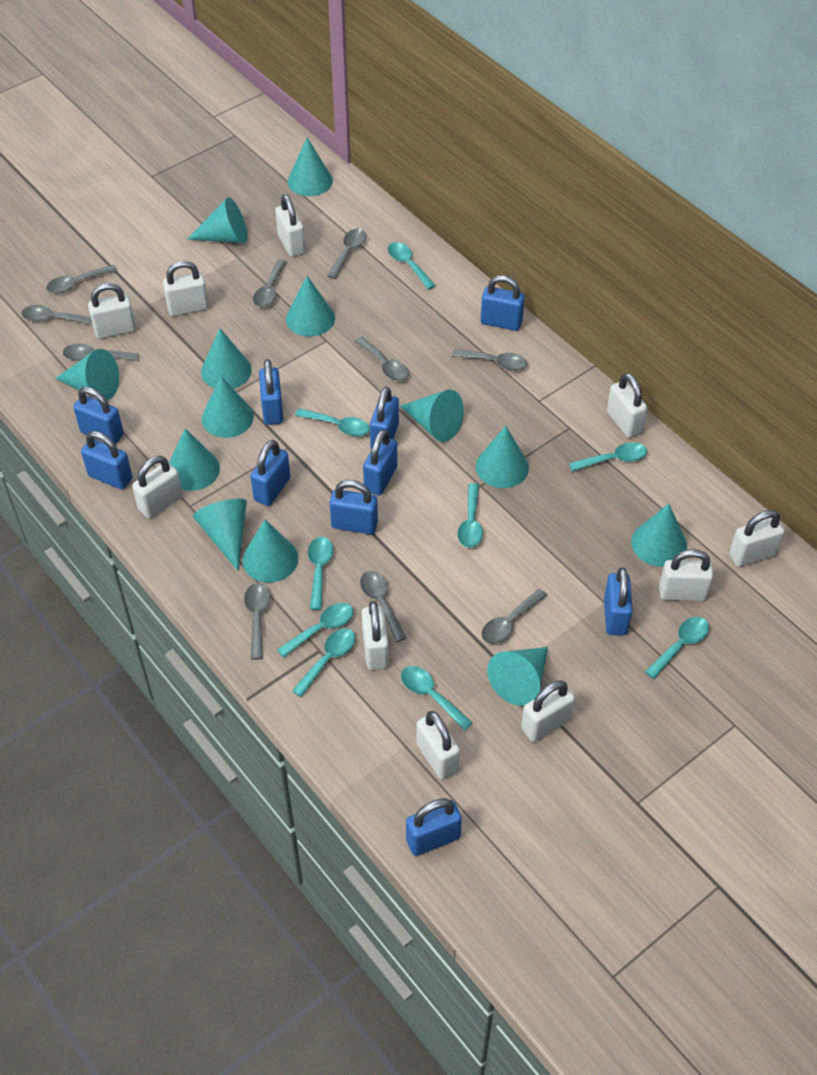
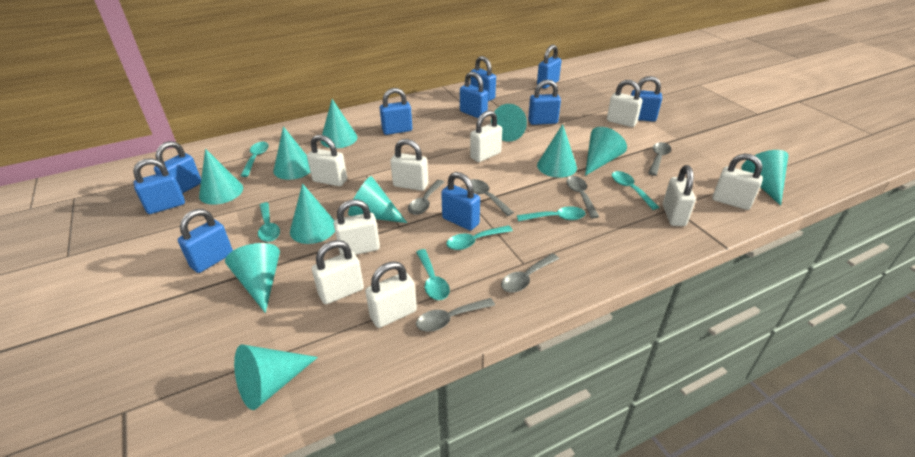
grey spoon: 10 -> 6
turquoise cone: 13 -> 11
turquoise spoon: 9 -> 6
white padlock: 10 -> 9

